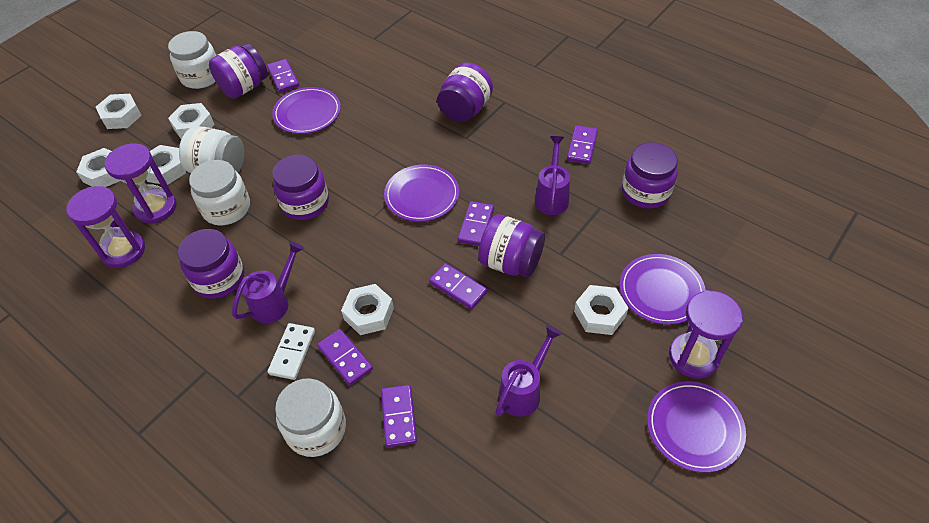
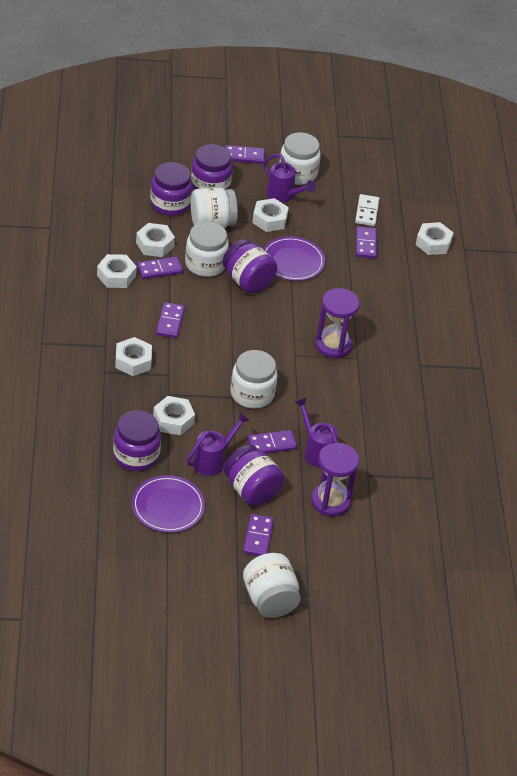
purple hourglass: 3 -> 2
purple jar: 6 -> 5
purple plate: 4 -> 2
white jar: 4 -> 5

